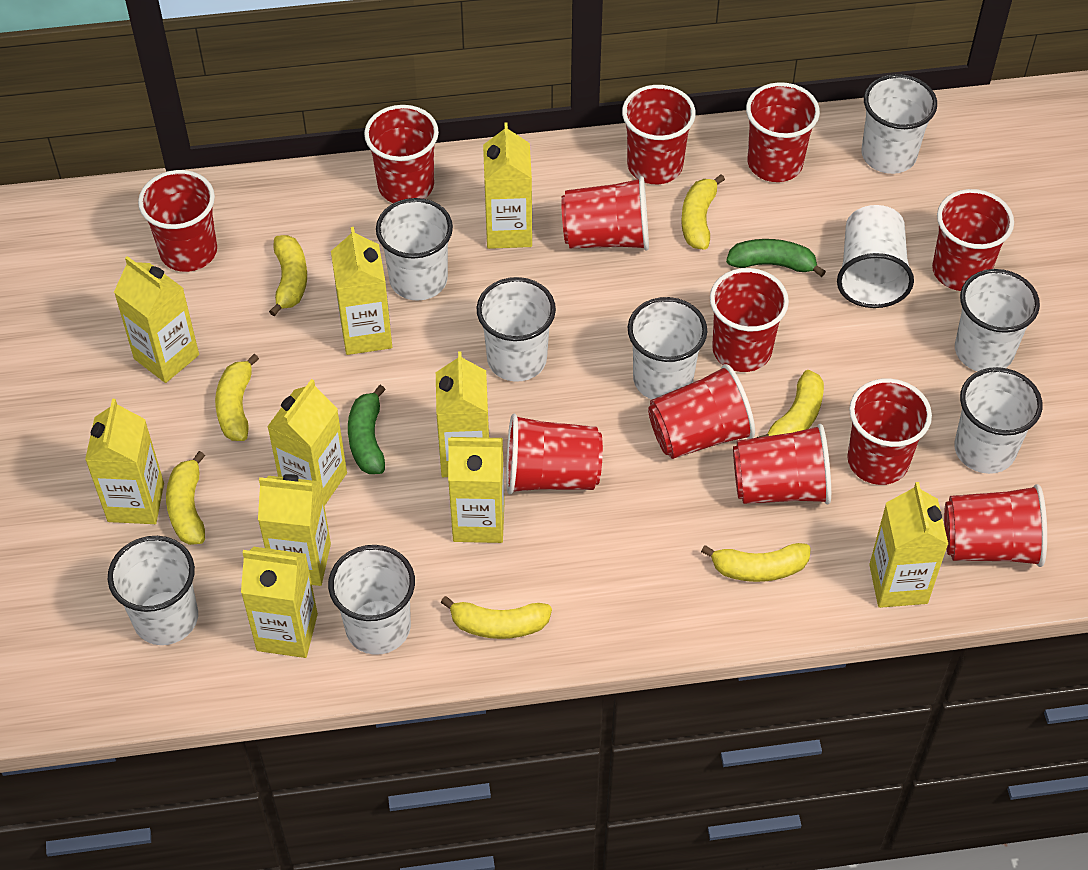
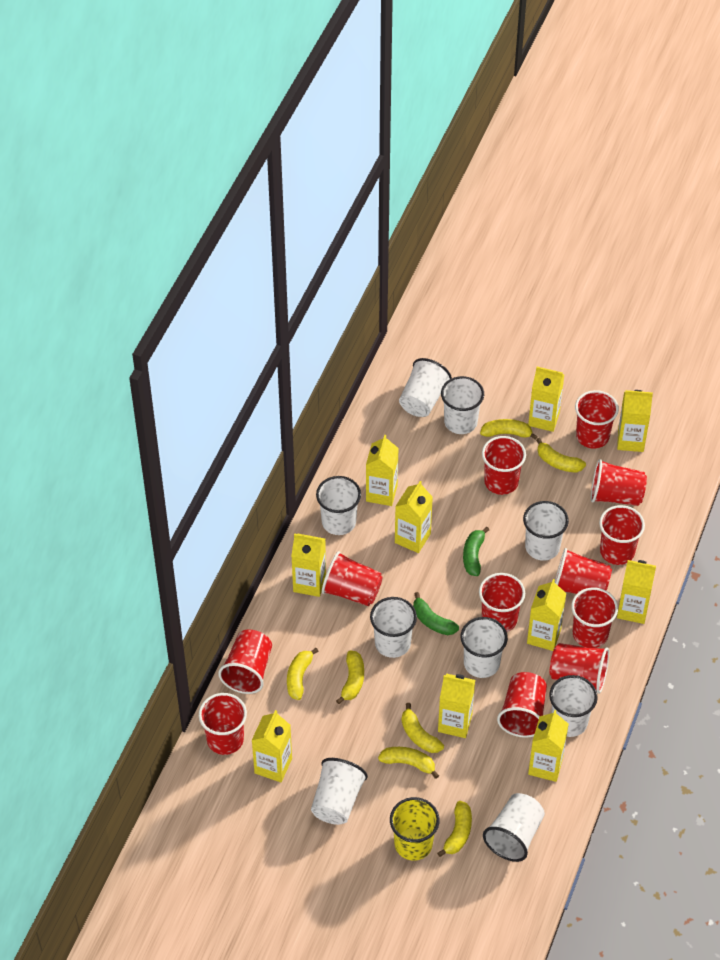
yellow cup: 0 -> 1

